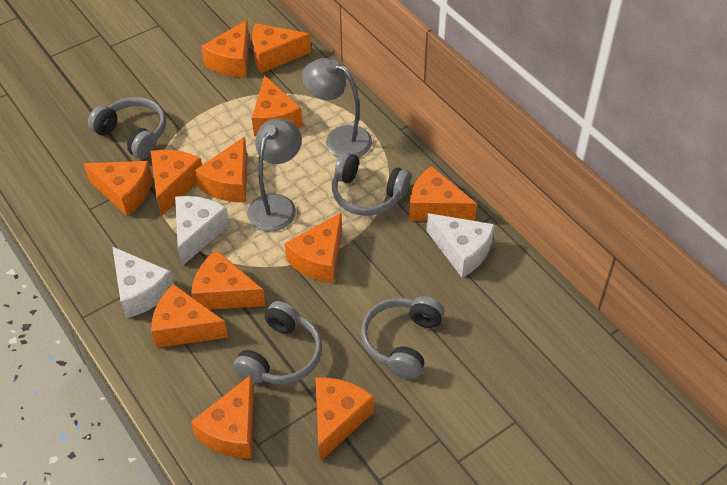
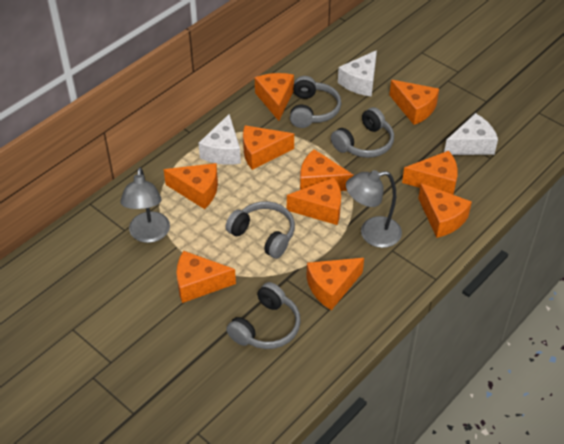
orange cheese: 12 -> 10

